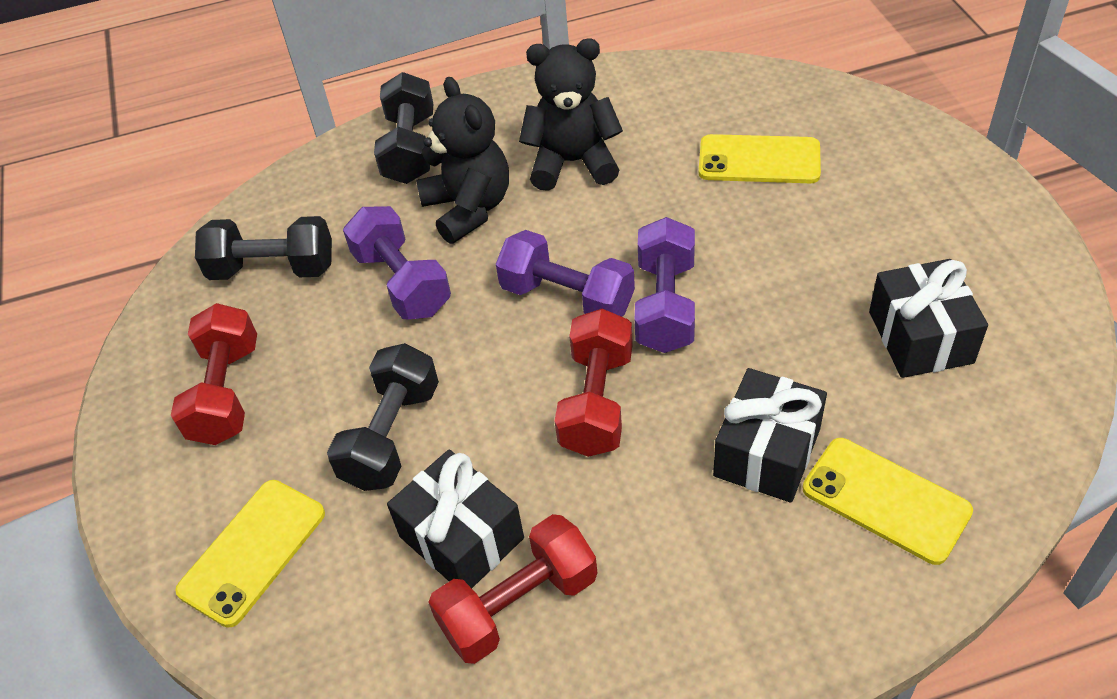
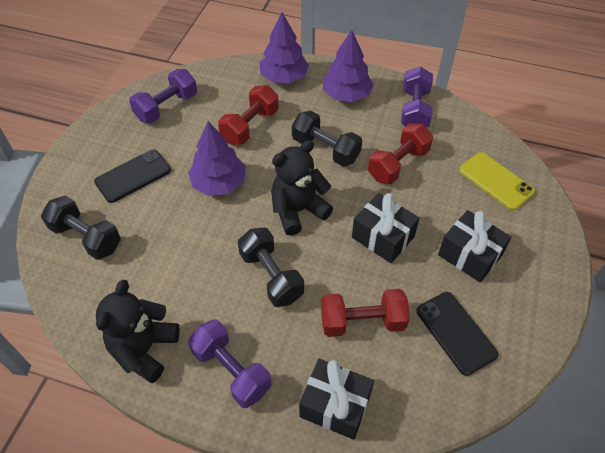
black phone: 0 -> 2
purple tree: 0 -> 3
yellow phone: 3 -> 1

